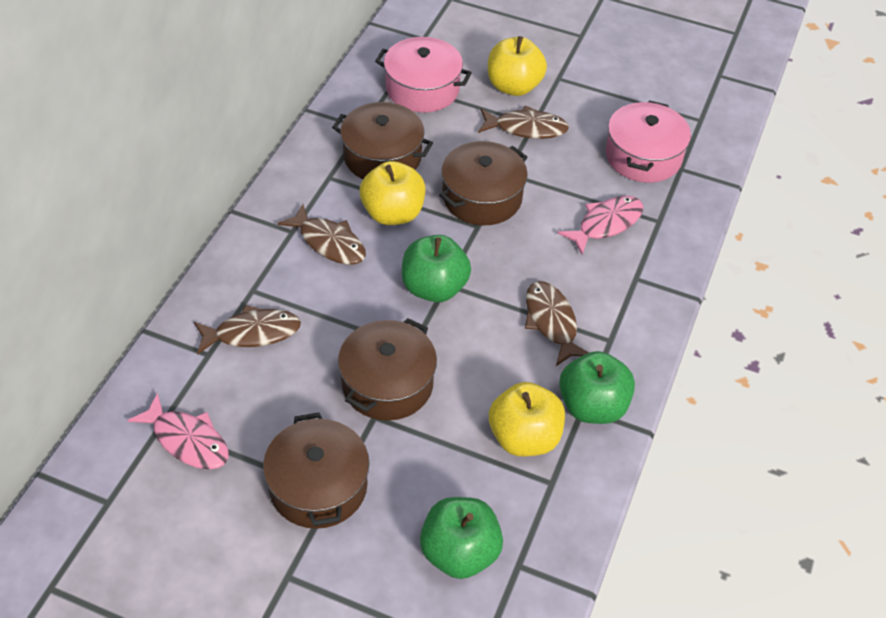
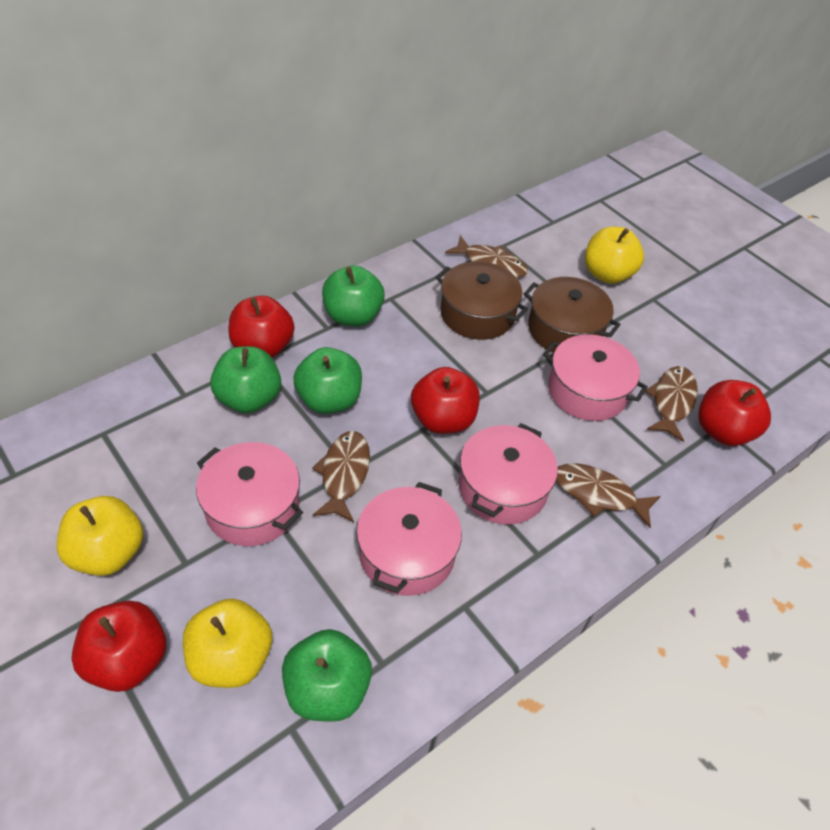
brown pot: 4 -> 2
green apple: 3 -> 4
pink fish: 2 -> 0
pink pot: 2 -> 4
red apple: 0 -> 4

